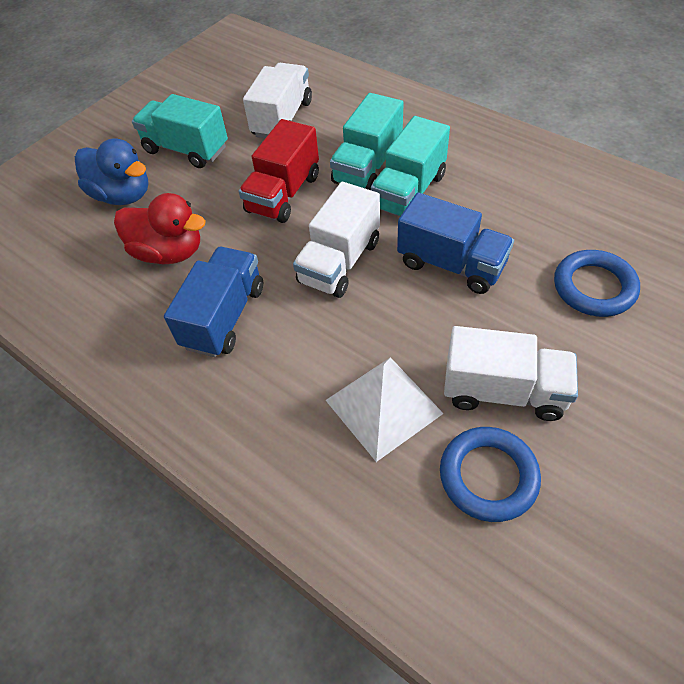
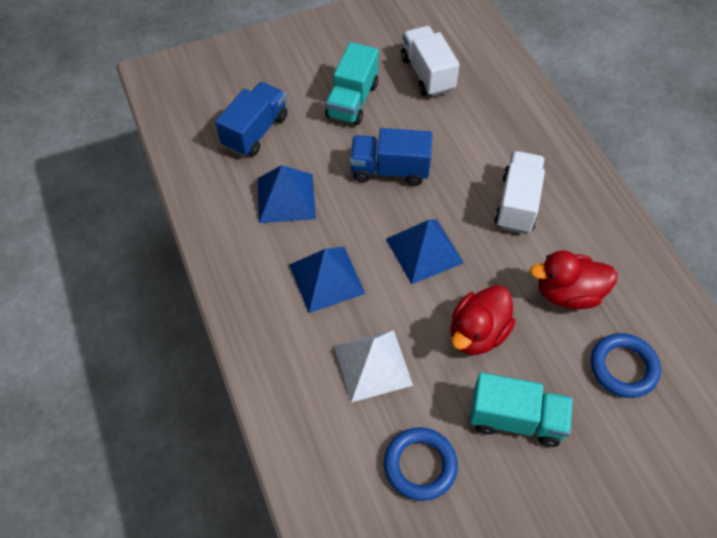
blue duck: 1 -> 0
blue pyramid: 0 -> 3
red duck: 1 -> 2
red truck: 1 -> 0
turquoise truck: 3 -> 2
white truck: 3 -> 2

